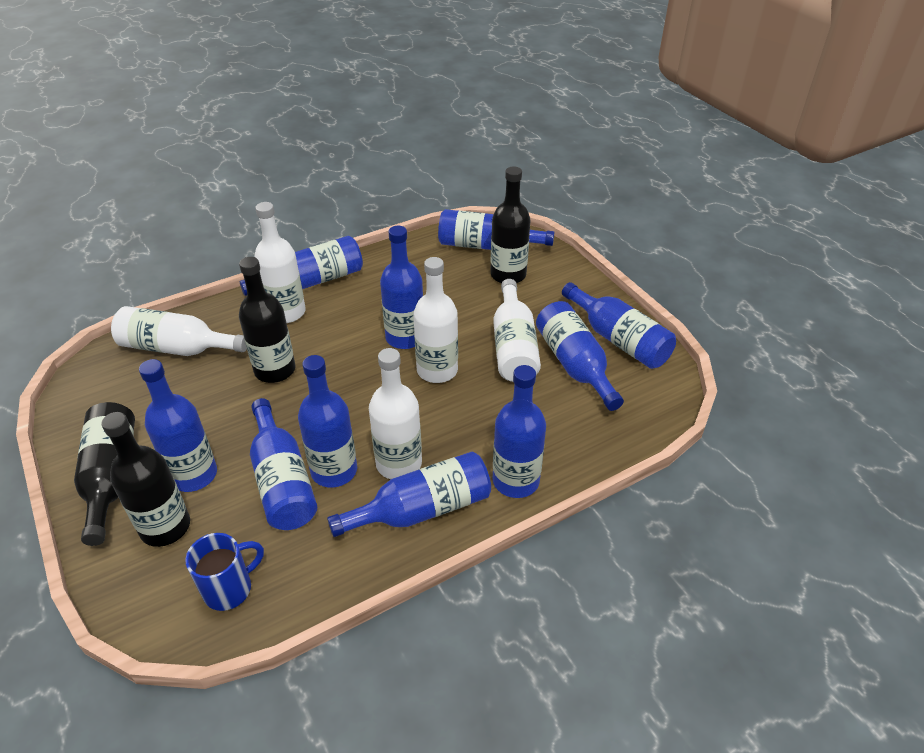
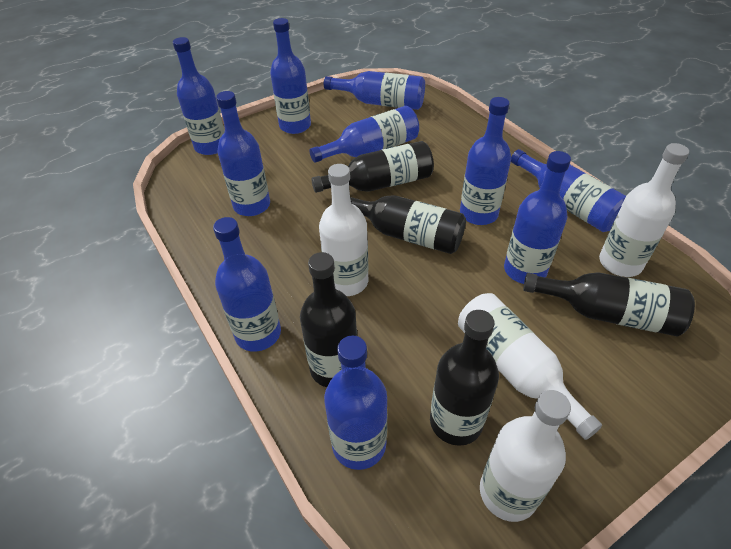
black bottle: 4 -> 5
blue mug: 1 -> 0
white bottle: 5 -> 4

